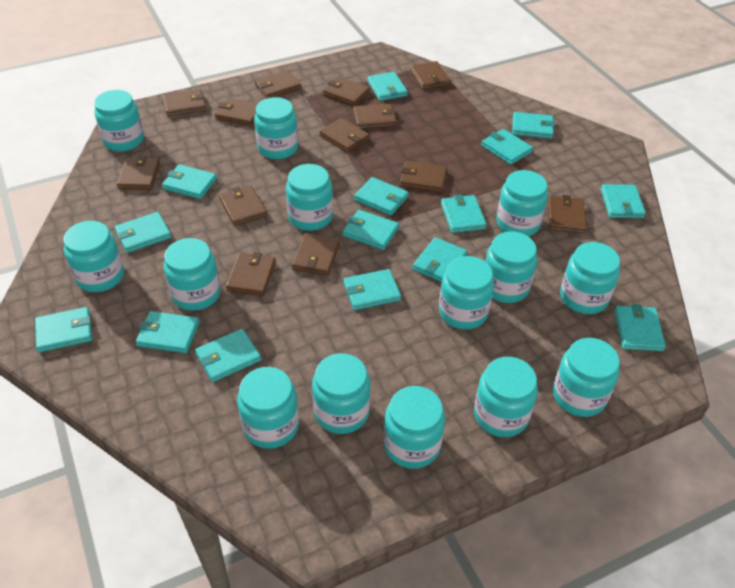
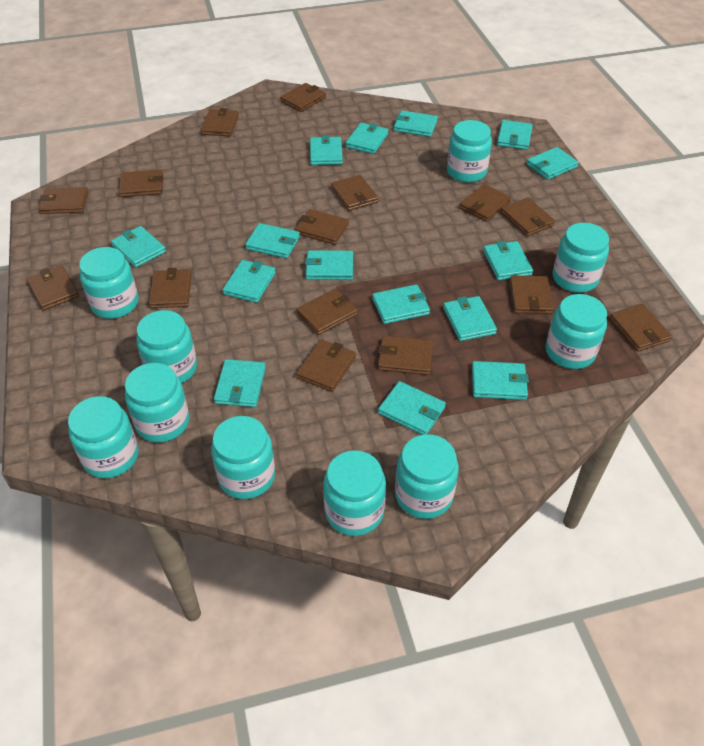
brown wallet: 13 -> 15
turquoise jar: 14 -> 10

